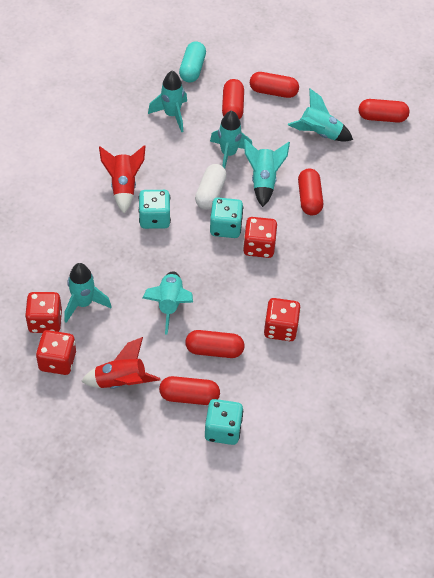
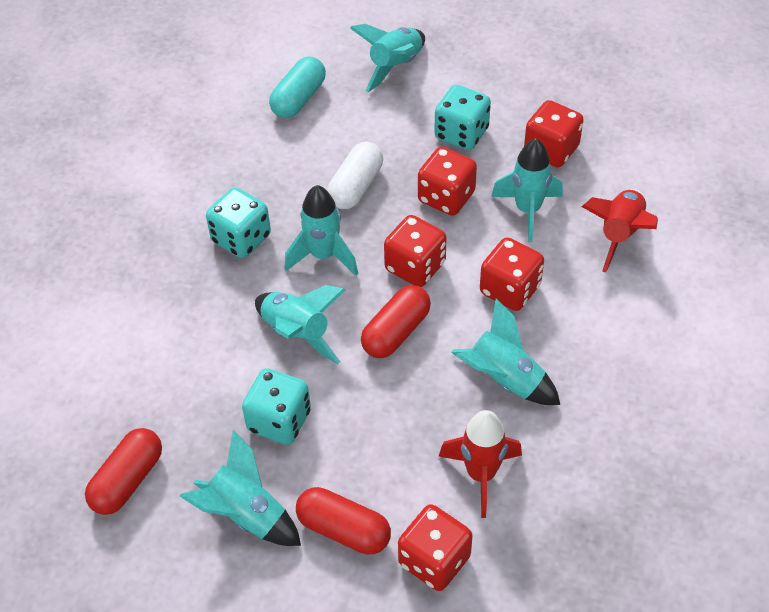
red capsule: 6 -> 3
red dice: 4 -> 5

